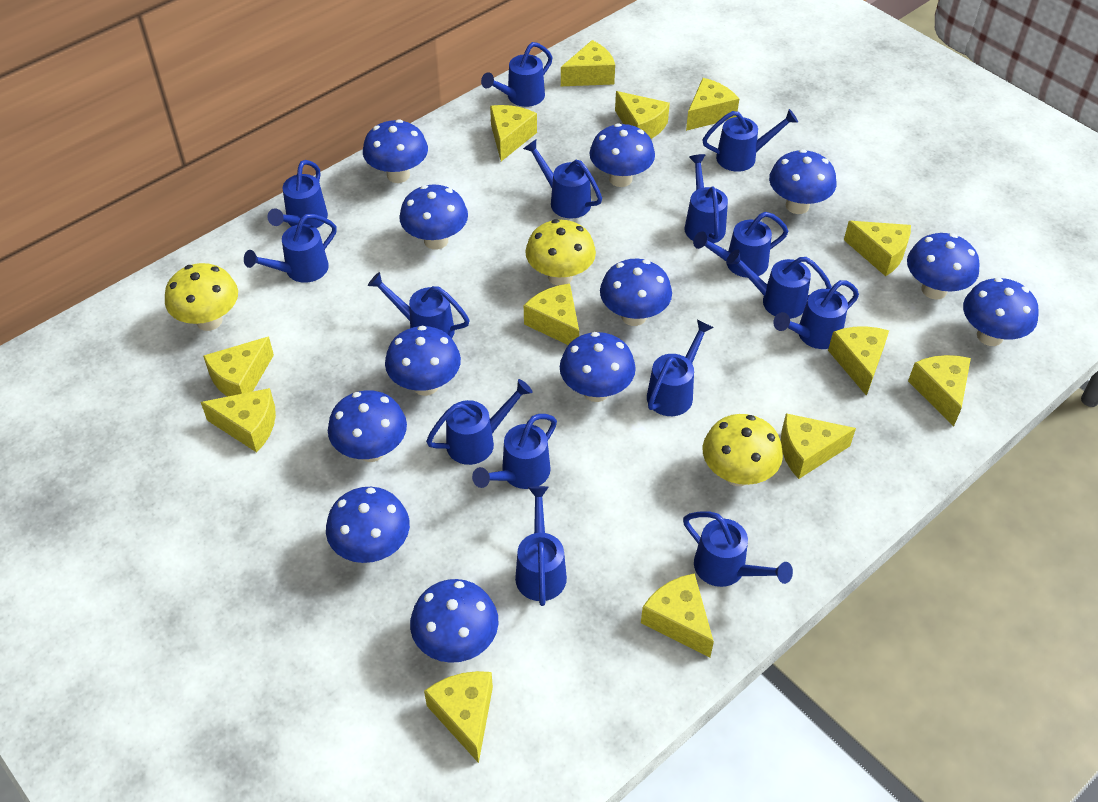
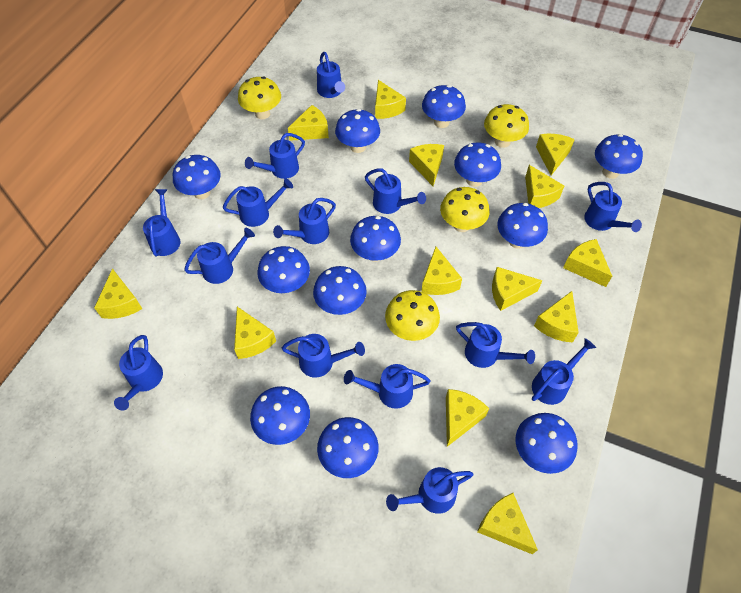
blue watering can: 15 -> 14
yellow mushroom: 3 -> 4

